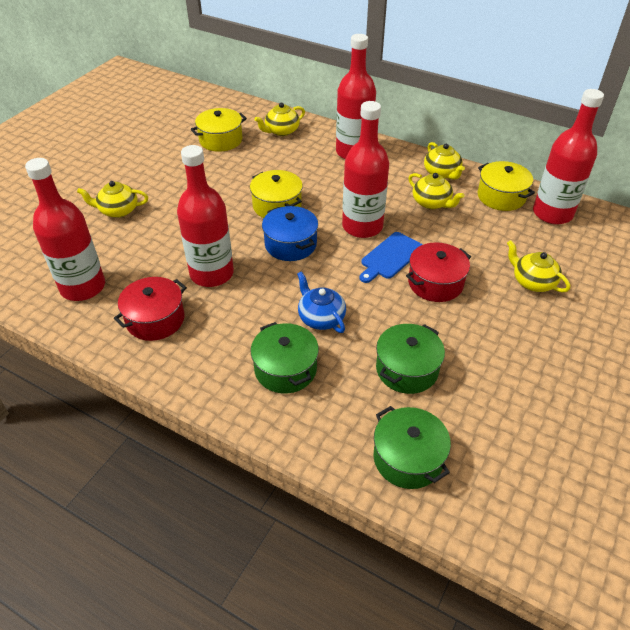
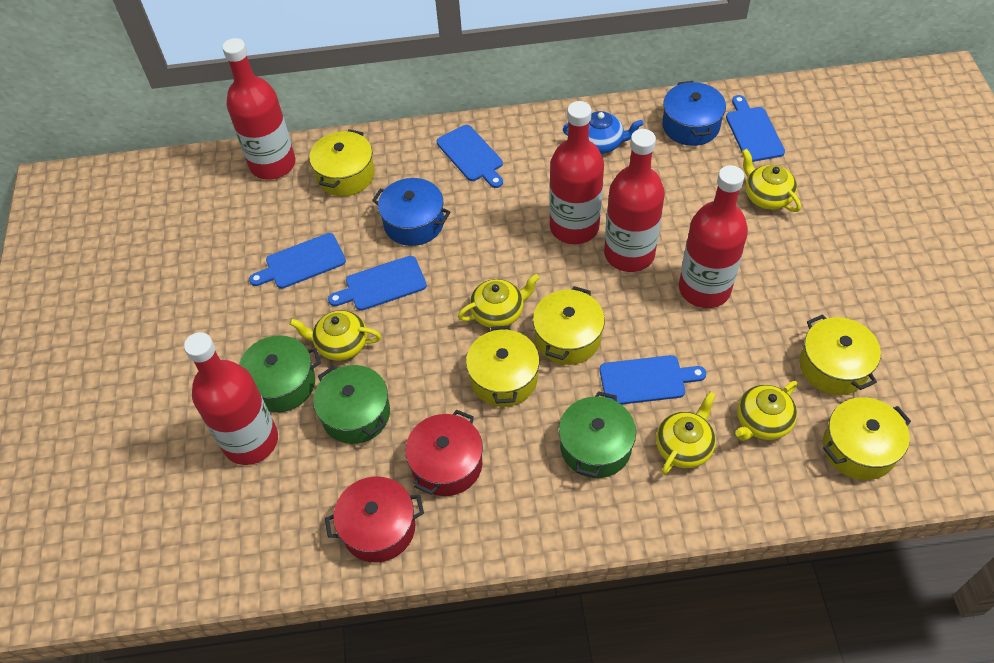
blue cutting board: 1 -> 5
blue pot: 1 -> 2
yellow pot: 3 -> 5

